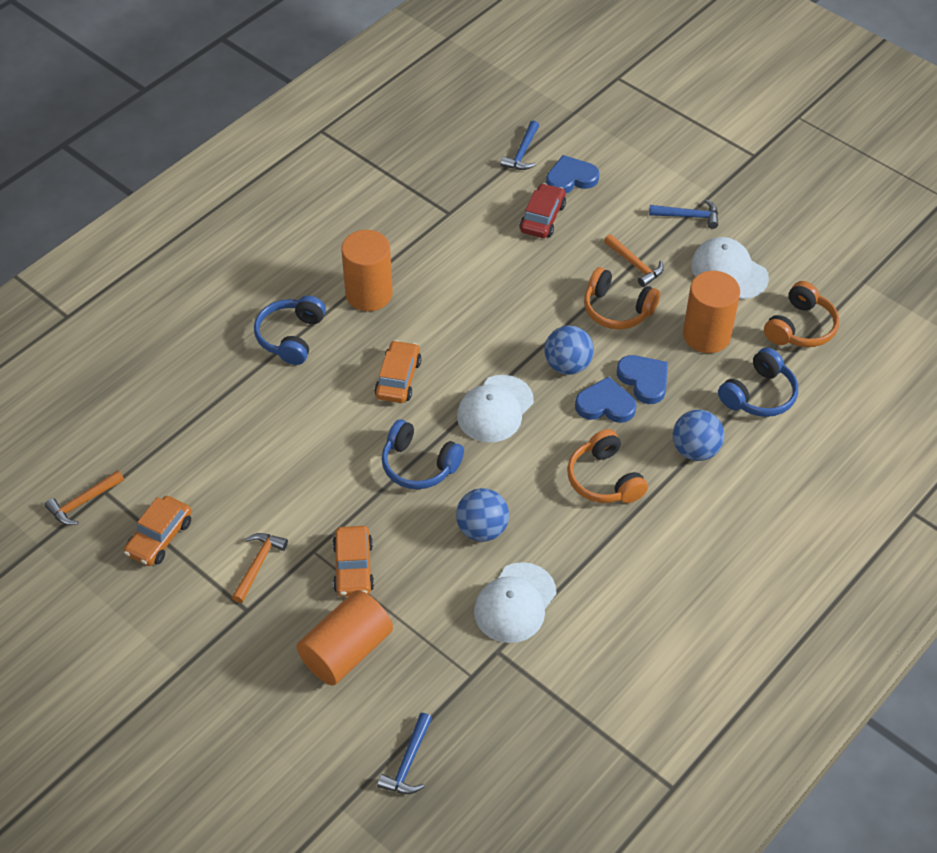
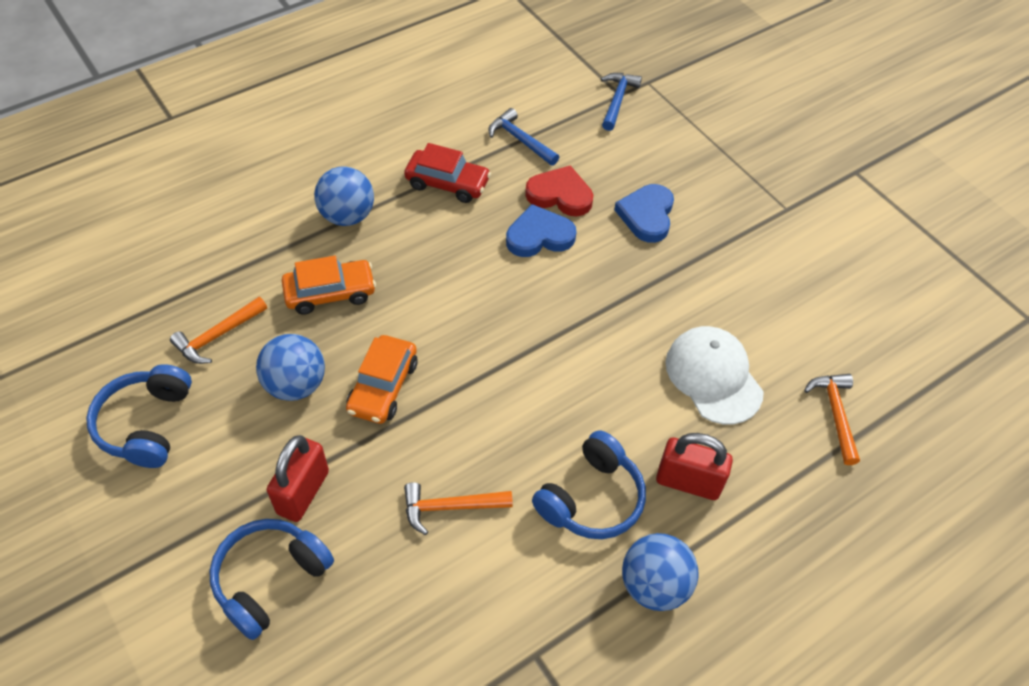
blue hammer: 3 -> 2
blue heart: 3 -> 2
orange car: 3 -> 2
orange cylinder: 3 -> 0
orange headphones: 3 -> 0
red heart: 0 -> 1
red padlock: 0 -> 2
white cap: 3 -> 1

